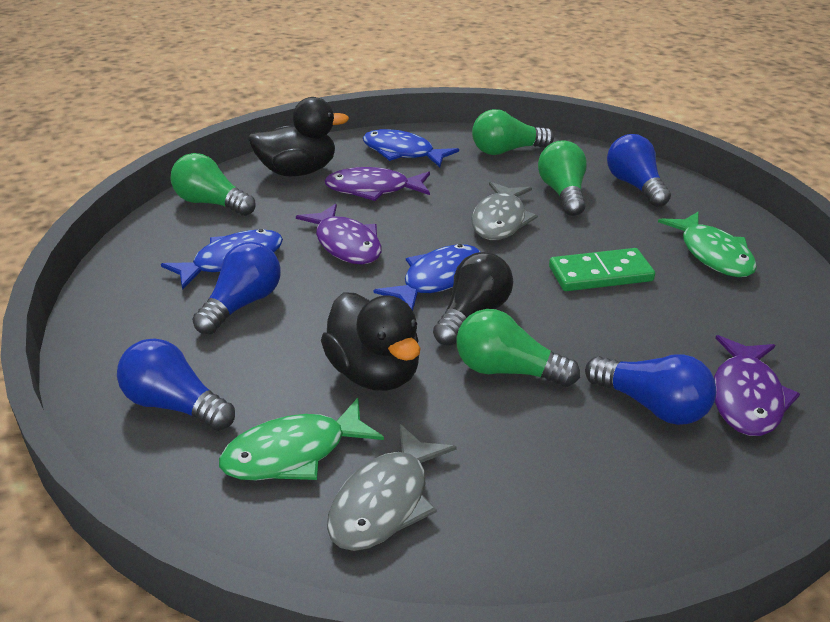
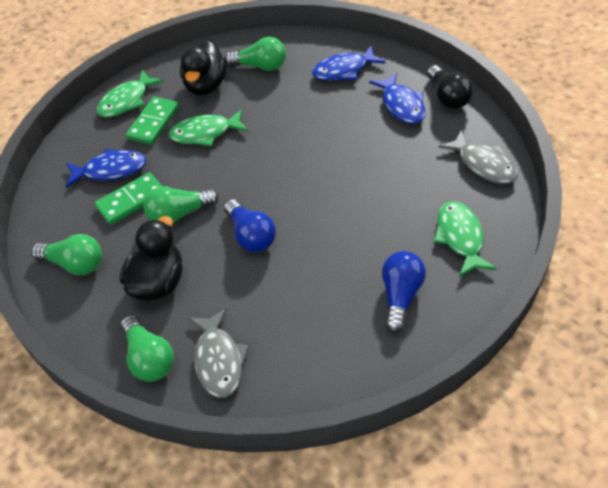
blue light bulb: 4 -> 2
green domino: 1 -> 2
green fish: 2 -> 3
purple fish: 3 -> 0

